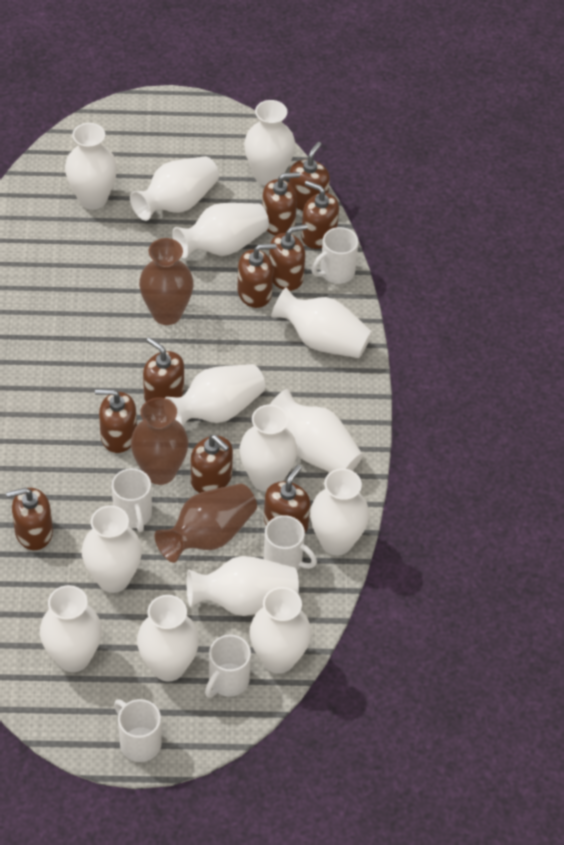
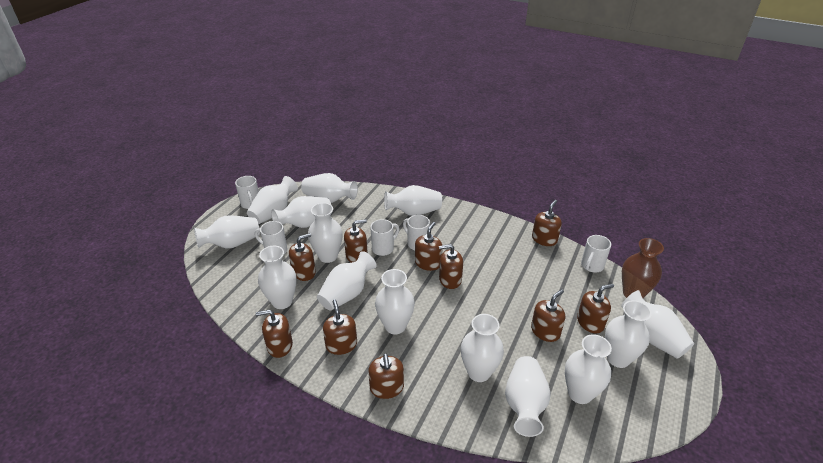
brown vase: 3 -> 1

